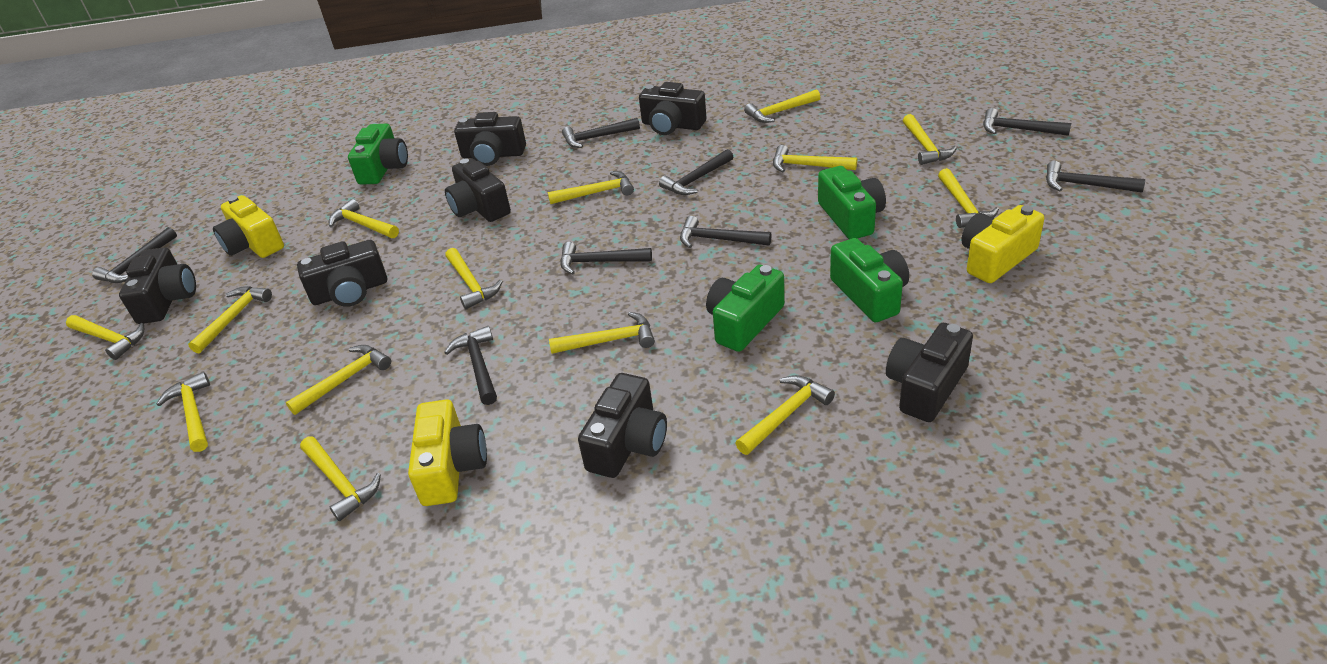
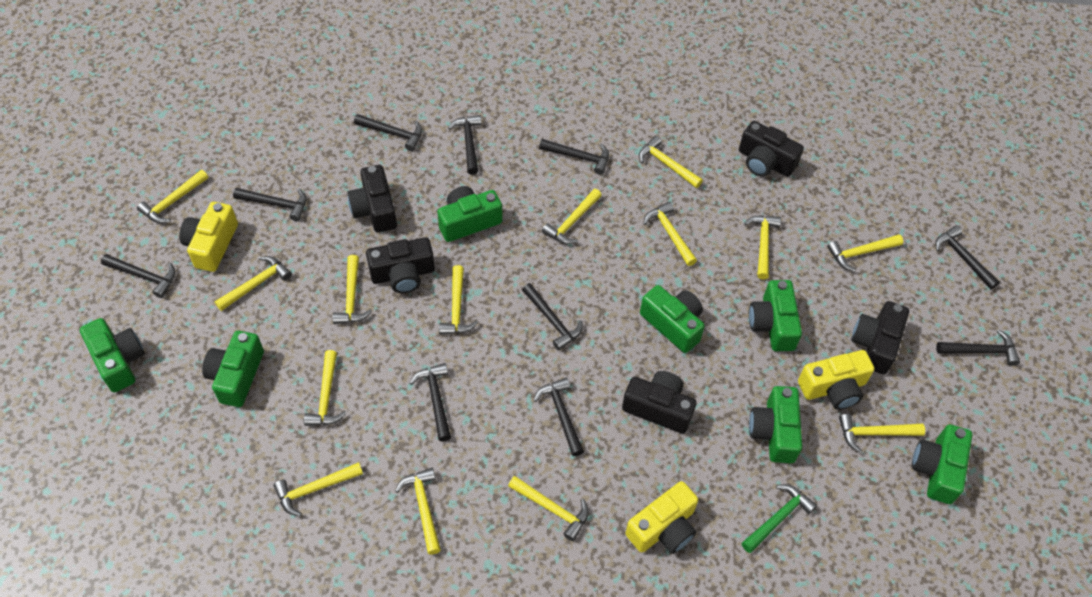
black camera: 7 -> 5
black hammer: 8 -> 10
green camera: 4 -> 7
green hammer: 0 -> 1

